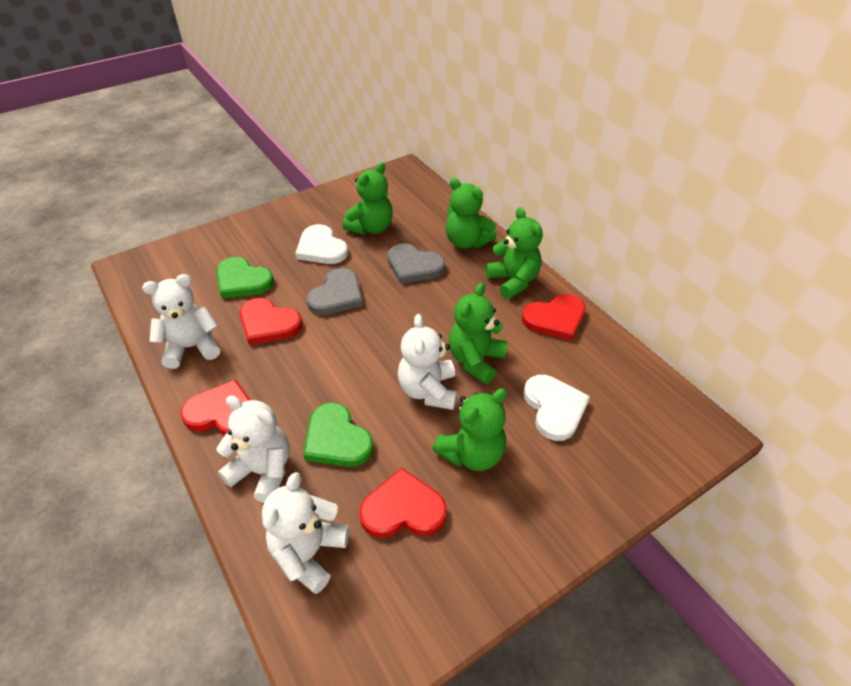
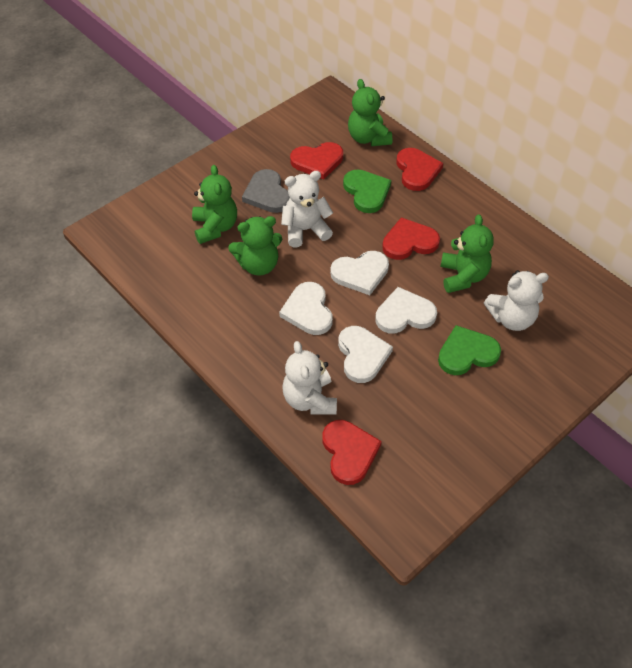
green teddy bear: 5 -> 4
grey heart: 2 -> 1
white heart: 2 -> 4
white teddy bear: 4 -> 3

